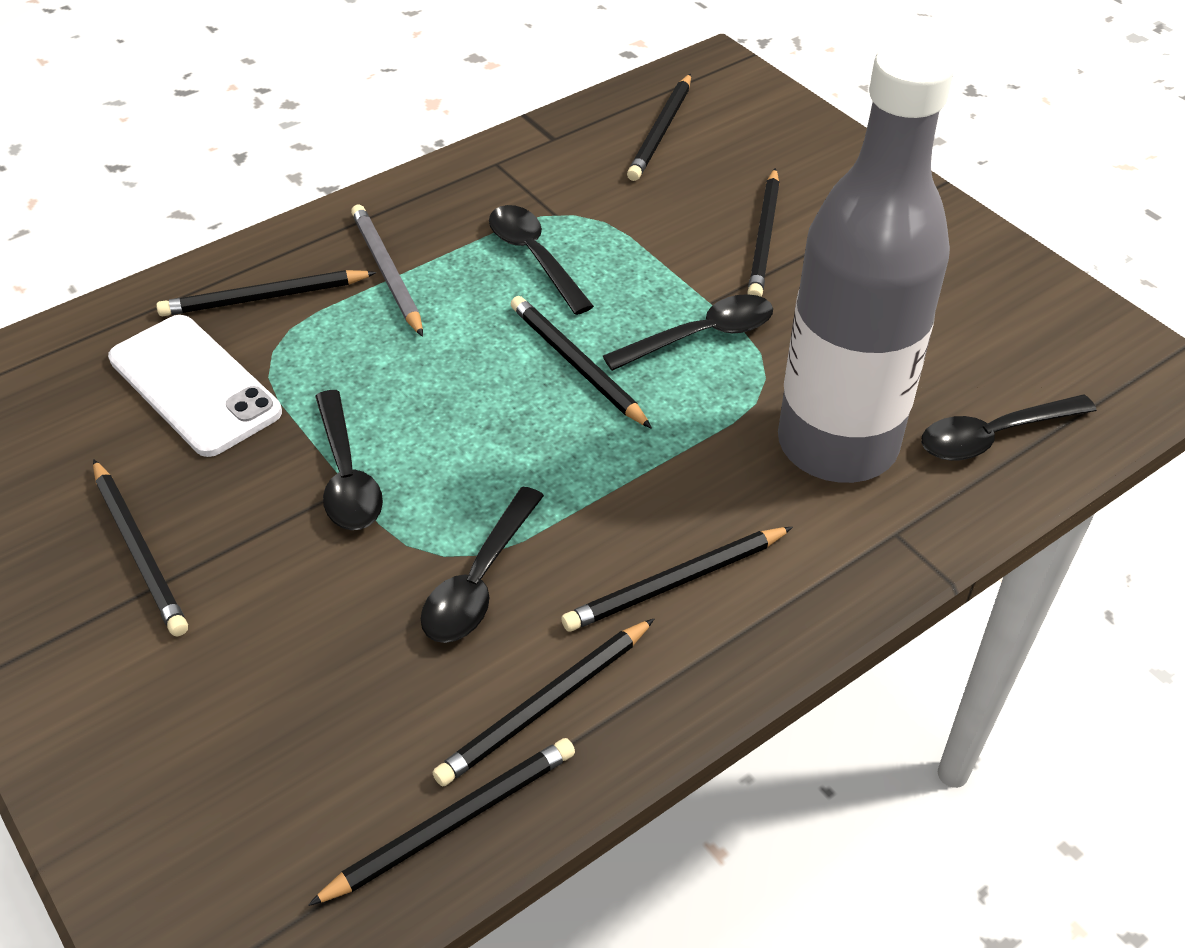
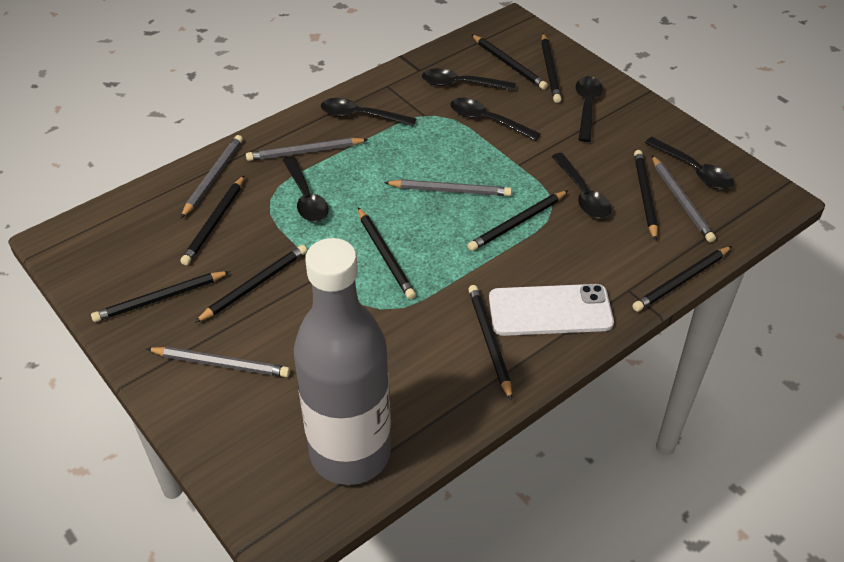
black pencil: 8 -> 10
black spoon: 5 -> 7
grey pencil: 1 -> 5

